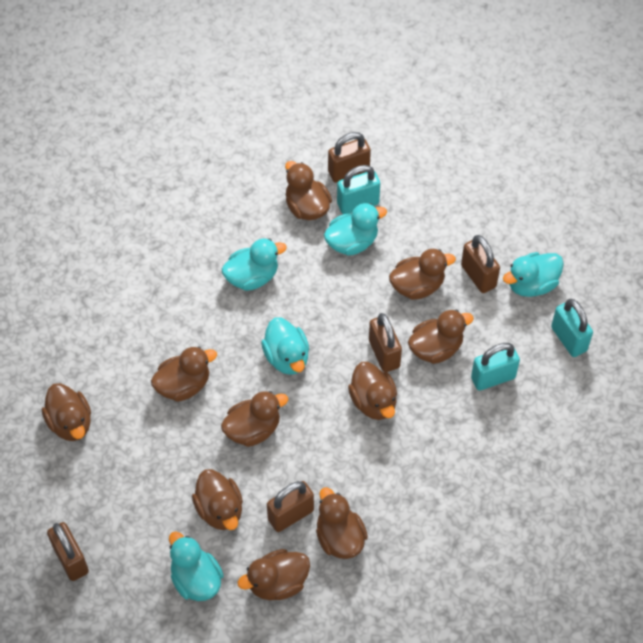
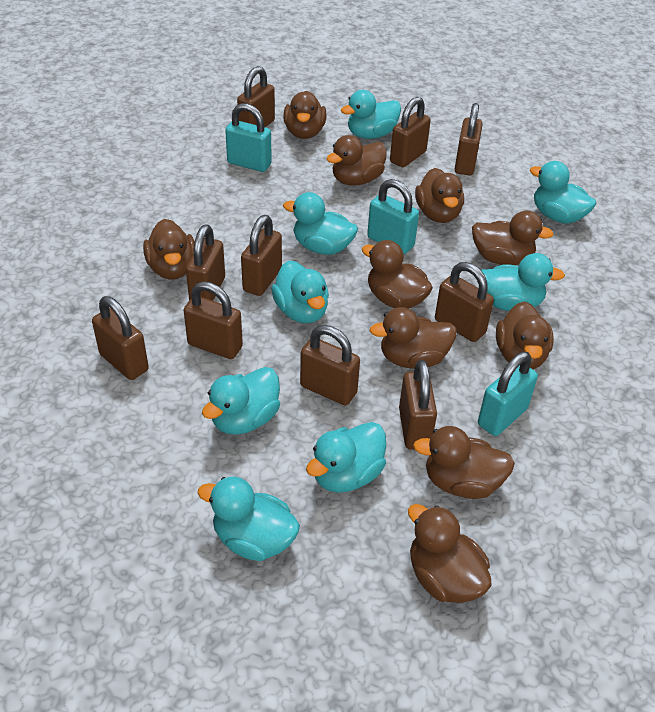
brown padlock: 5 -> 10
turquoise duck: 5 -> 8

